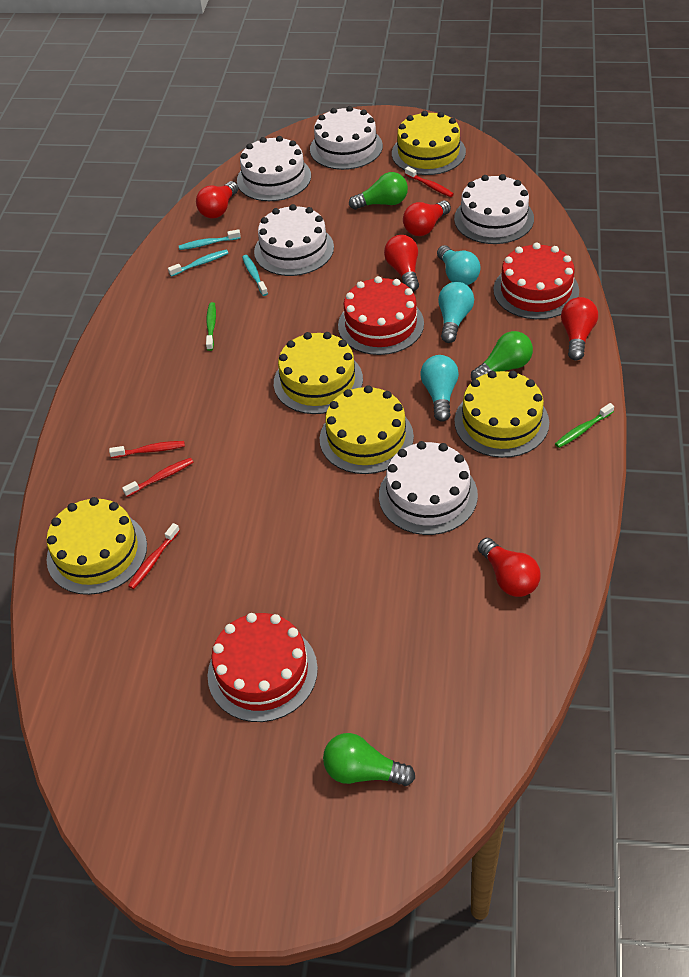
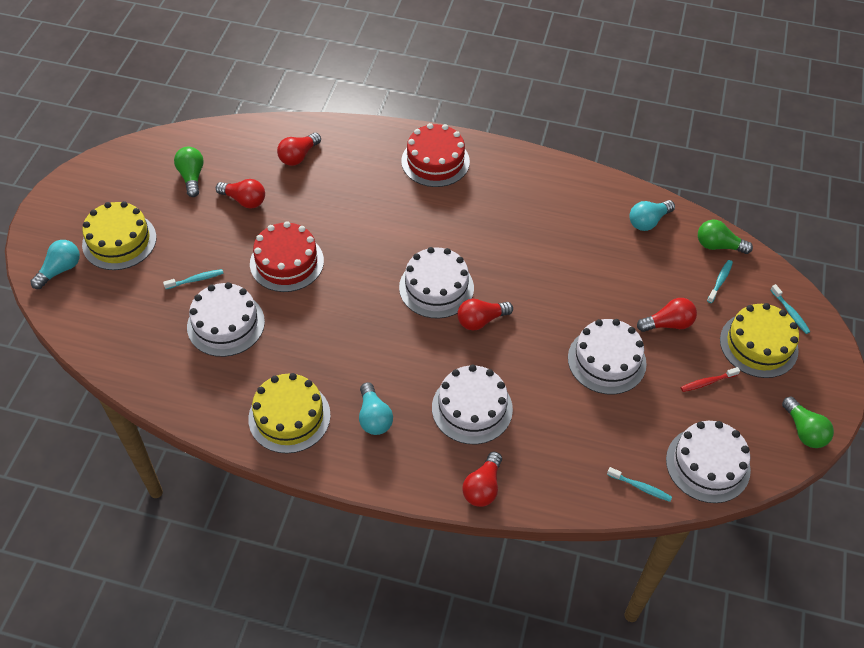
green toothbrush: 2 -> 0
red cake: 3 -> 2
red toothbrush: 4 -> 1
turquoise toothbrush: 3 -> 4
yellow cake: 5 -> 3

